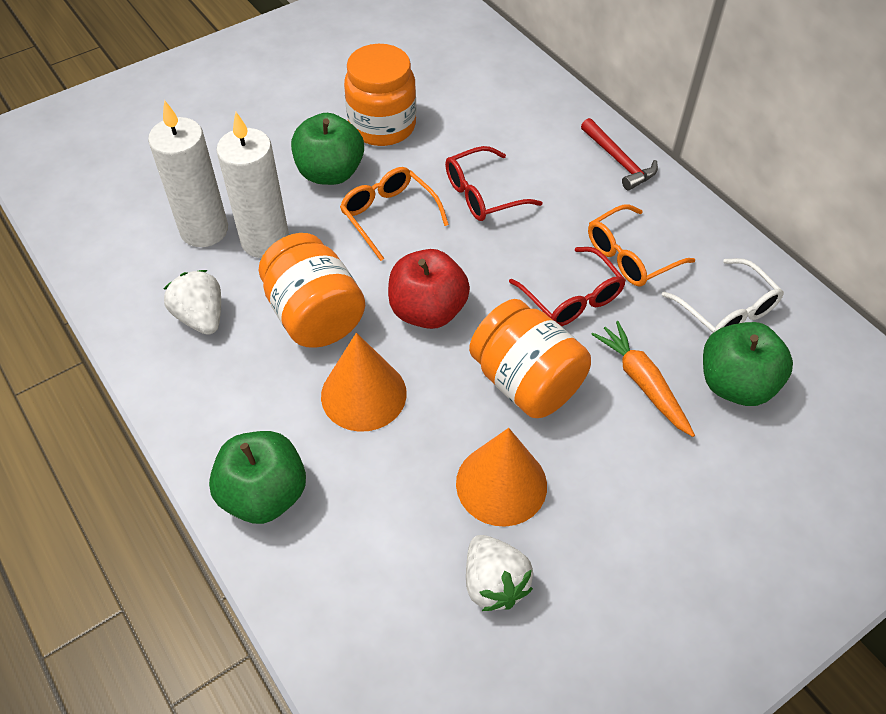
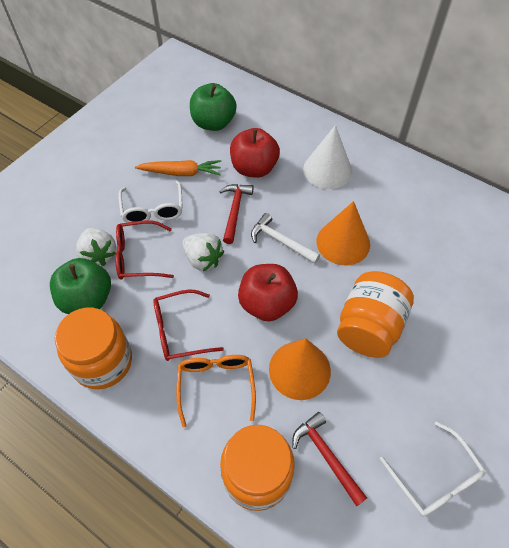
green apple: 3 -> 2
orange glasses: 2 -> 1
red apple: 1 -> 2
red hammer: 1 -> 2
white candle: 2 -> 0
white cone: 0 -> 1
white glasses: 1 -> 2
white hammer: 0 -> 1

